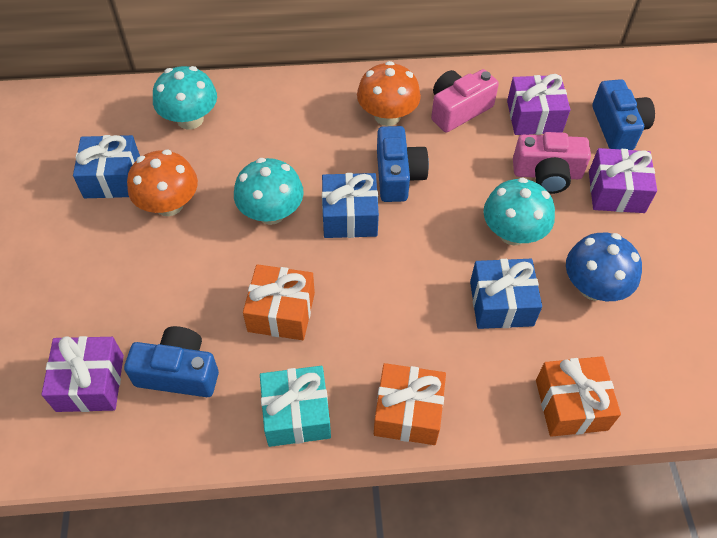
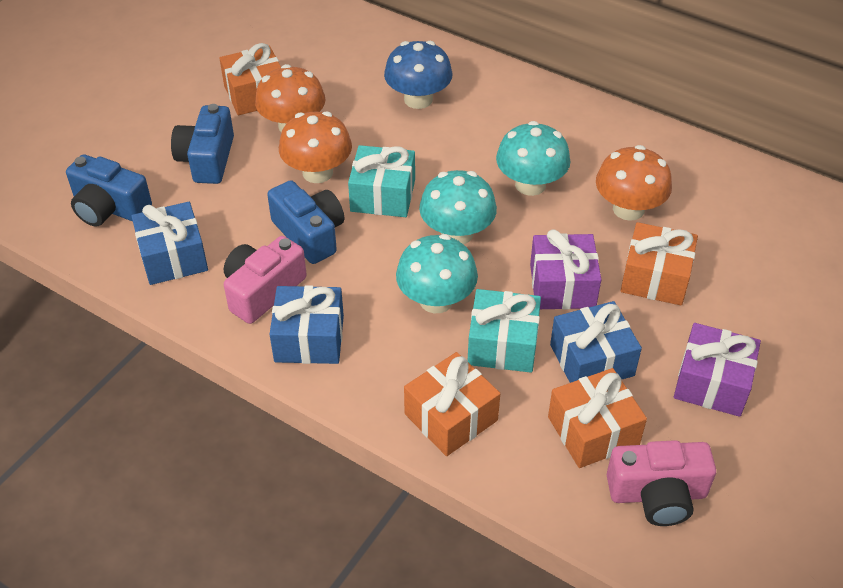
orange gift: 3 -> 4
orange mushroom: 2 -> 3
purple gift: 3 -> 2
turquoise gift: 1 -> 2

